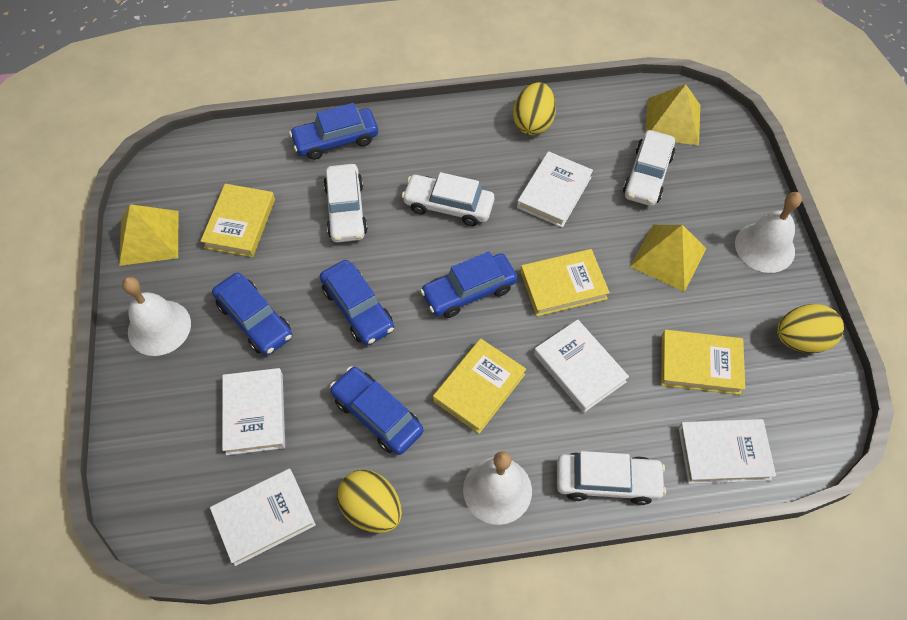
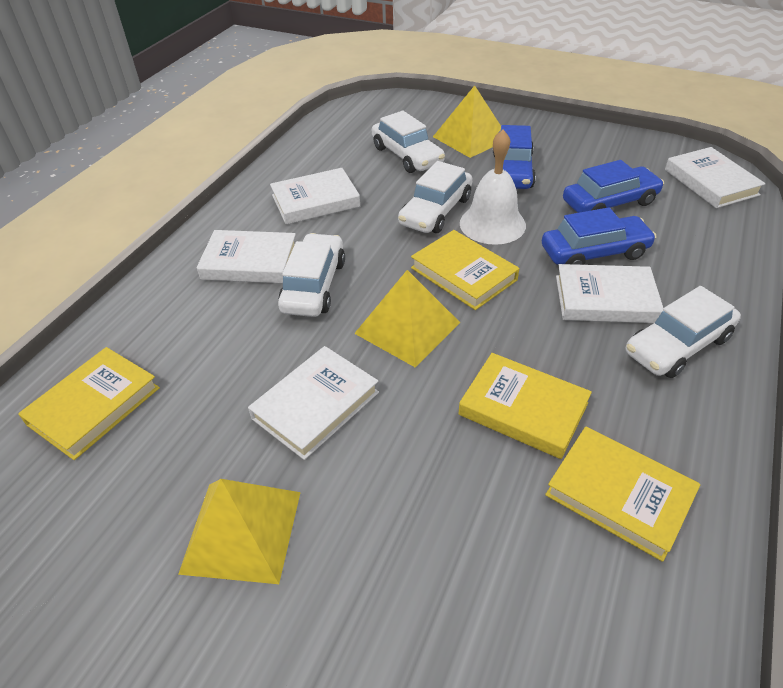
blue car: 5 -> 3
white bell: 3 -> 1
yellow egg: 3 -> 0

